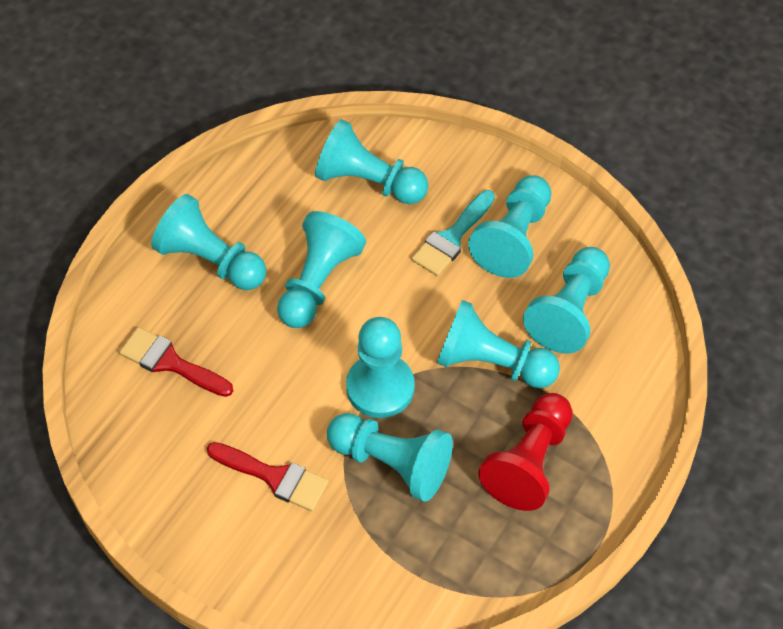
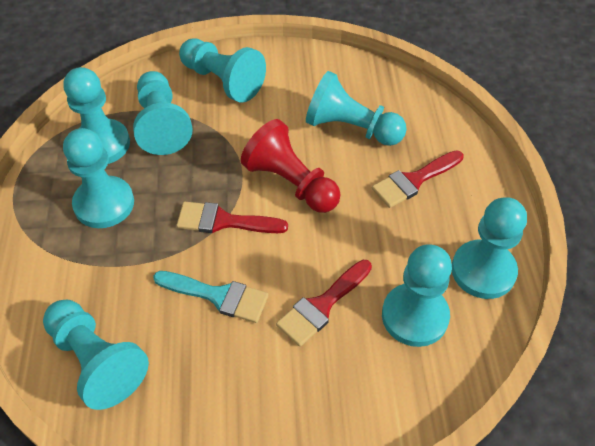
red brush: 2 -> 3

